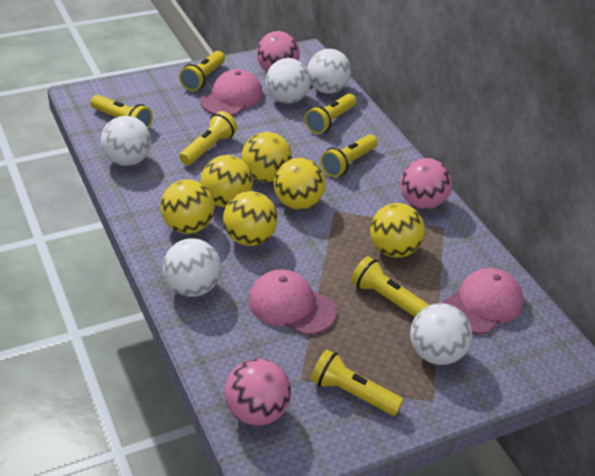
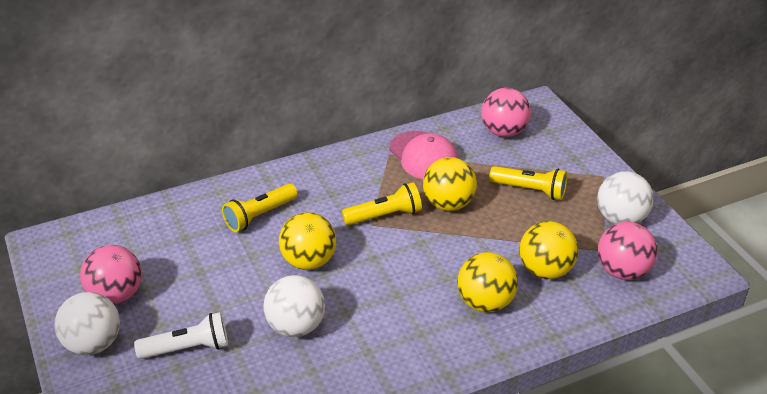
pink cap: 3 -> 1
white ball: 5 -> 3
white flashlight: 0 -> 1
yellow ball: 6 -> 4
yellow flashlight: 7 -> 3

